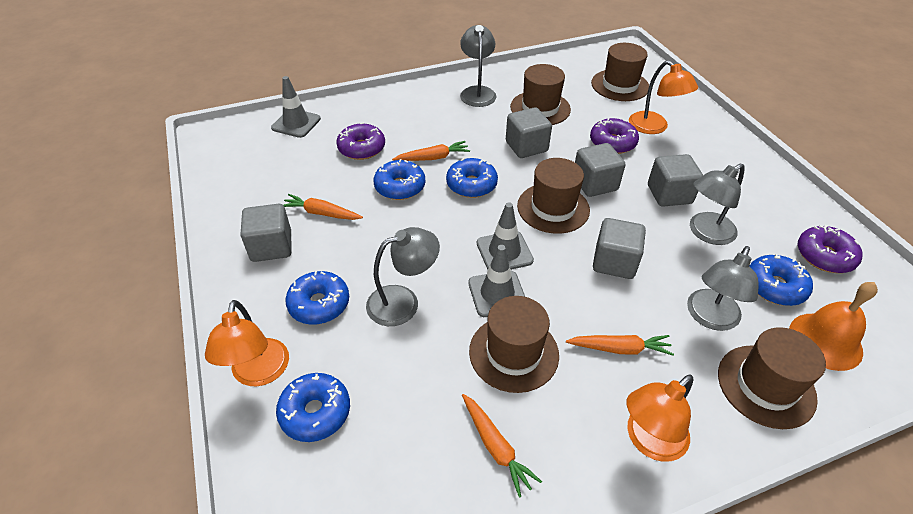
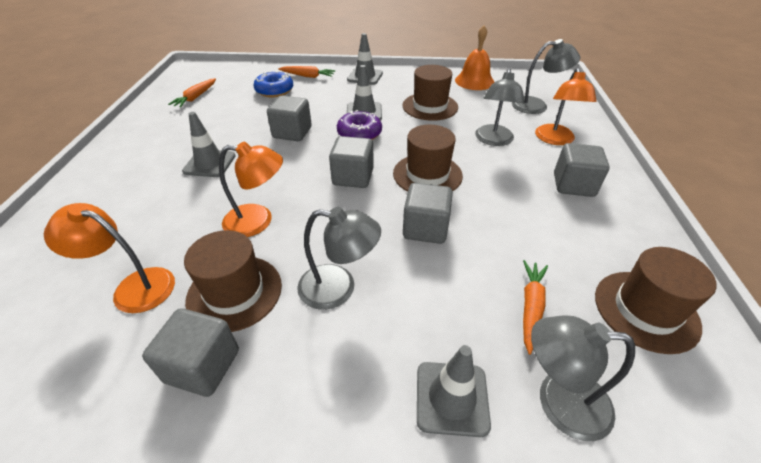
blue donut: 5 -> 1
brown hat: 5 -> 4
grey traffic cone: 3 -> 4
orange carrot: 4 -> 3
purple donut: 3 -> 1

